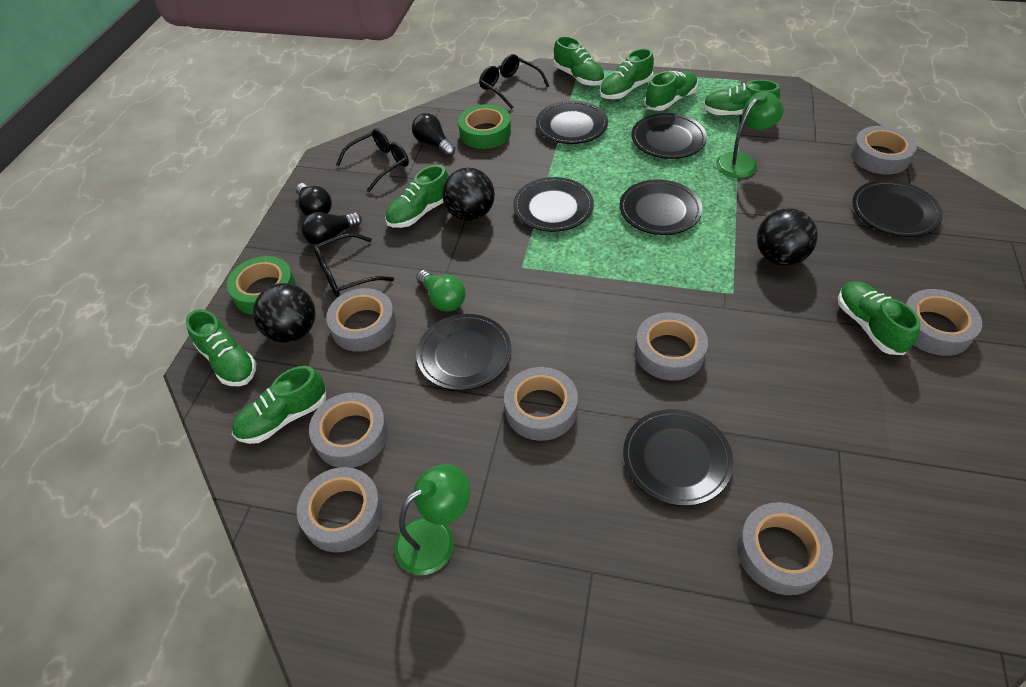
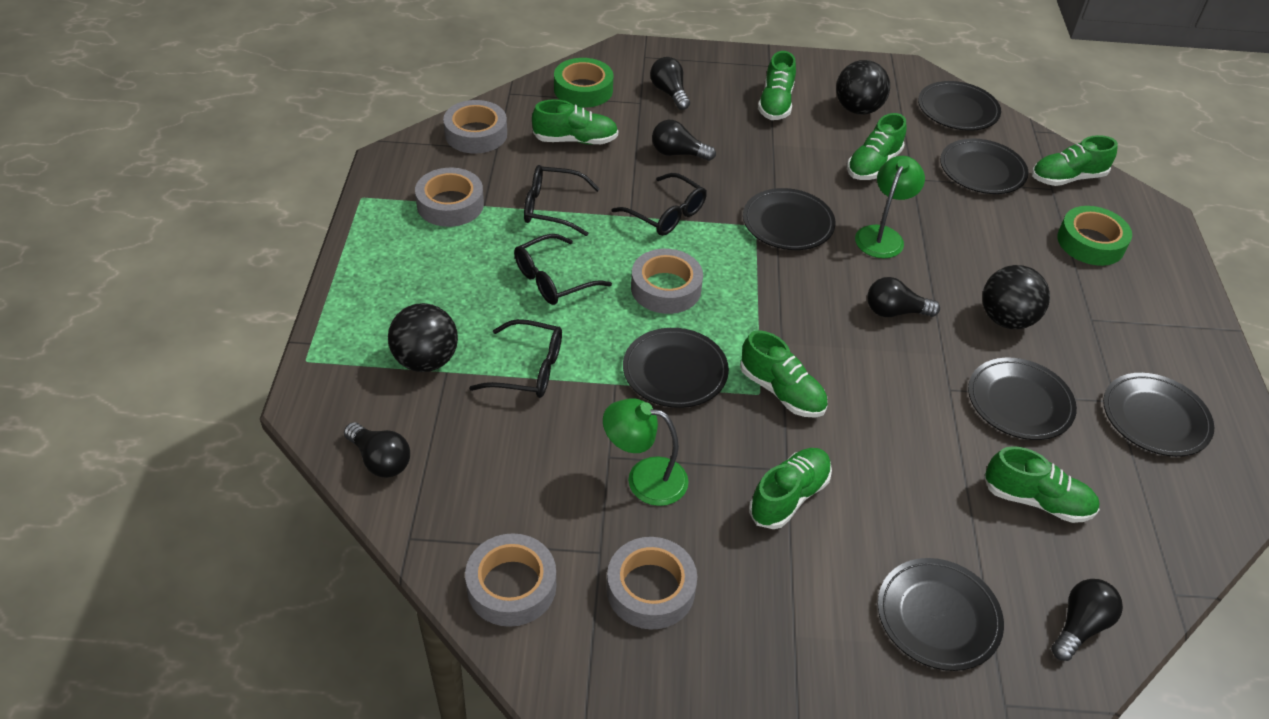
black glasses: 3 -> 4
black light bulb: 3 -> 5
green light bulb: 1 -> 0
green shoe: 8 -> 7
grey tape: 8 -> 5

